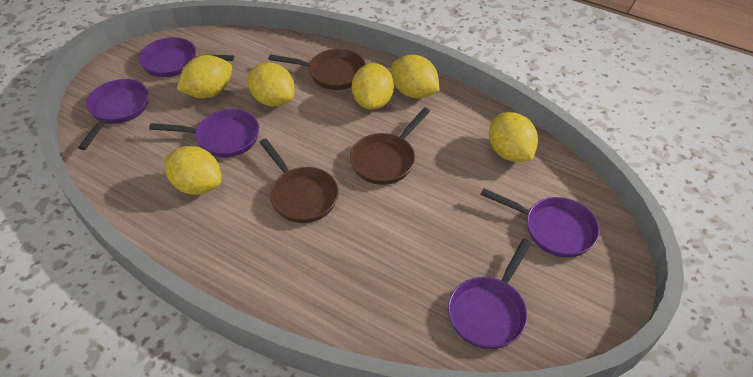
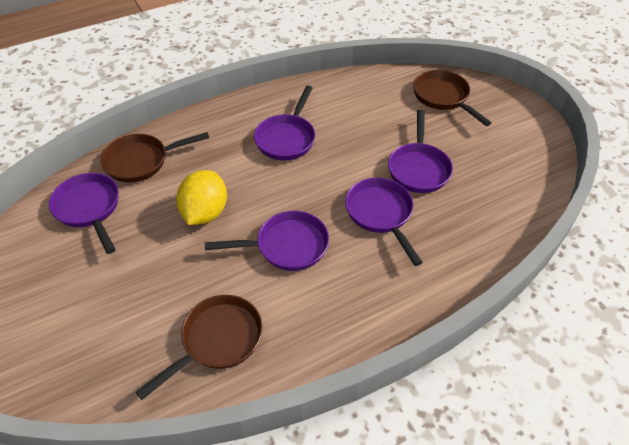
yellow lemon: 6 -> 1

